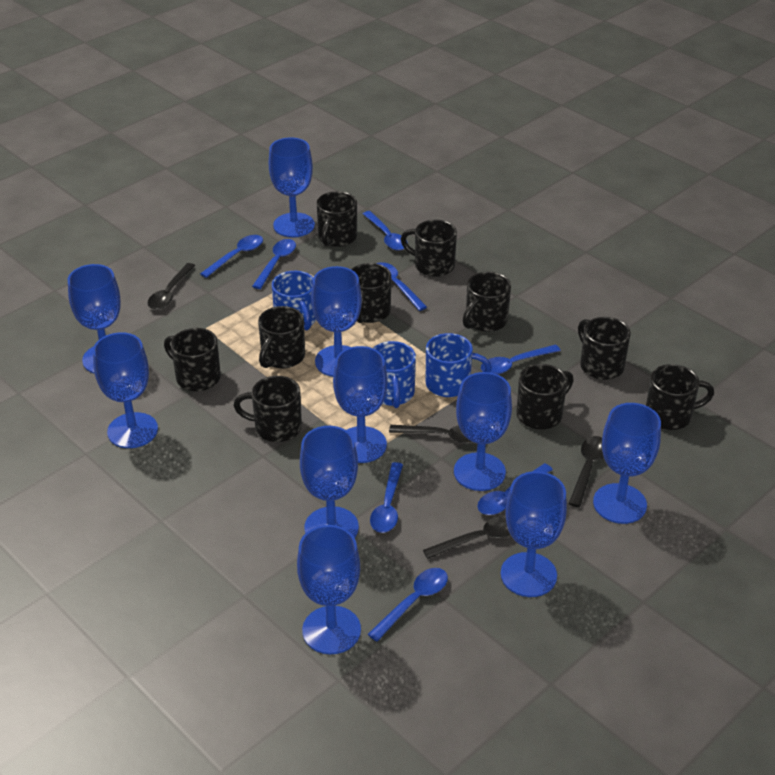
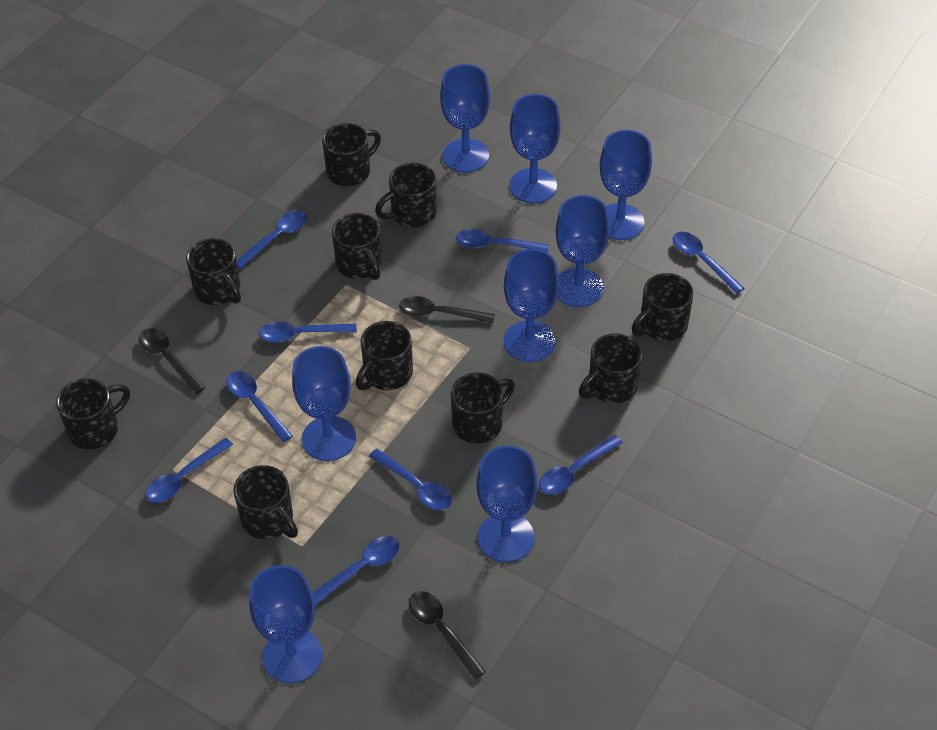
black spoon: 4 -> 3
blue goblet: 10 -> 8
blue mug: 3 -> 0
blue spoon: 8 -> 9

